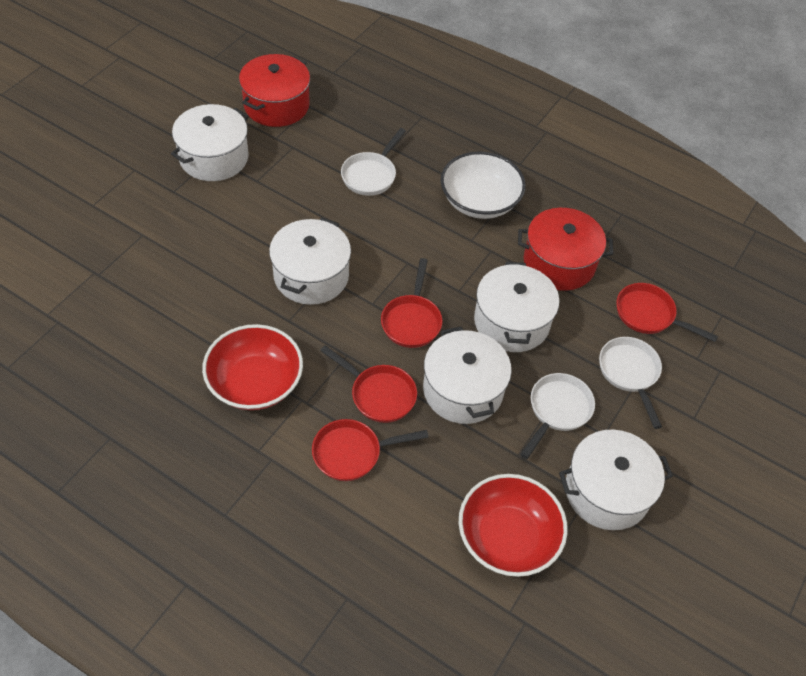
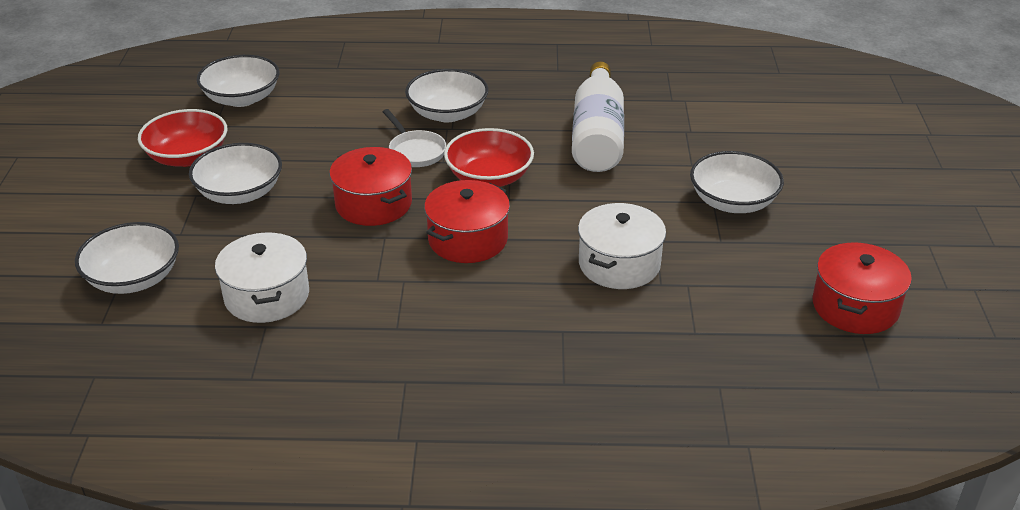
red pan: 4 -> 0
red pot: 2 -> 3
white bottle: 0 -> 1
white bowl: 1 -> 5
white pan: 3 -> 1
white pot: 5 -> 2

